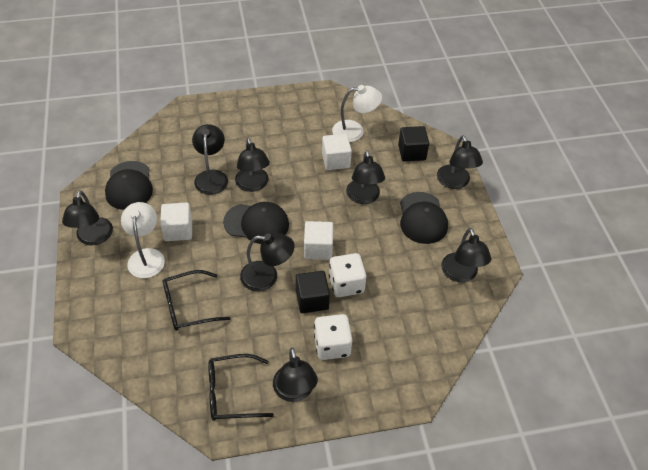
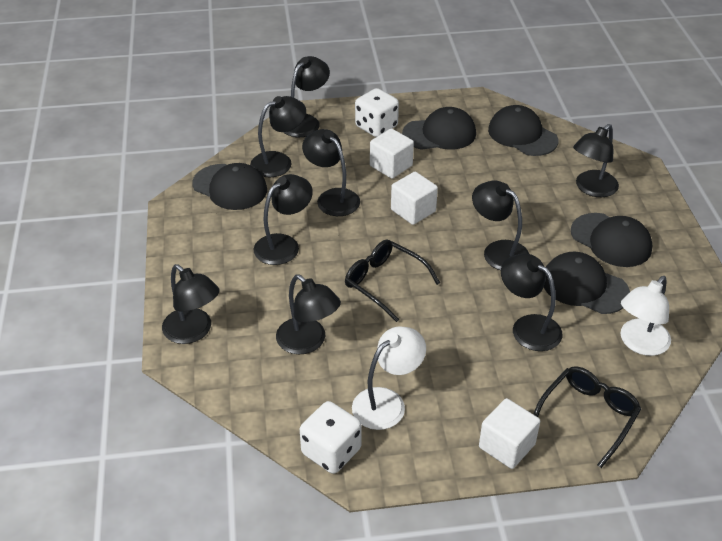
black cap: 3 -> 5
black cube: 2 -> 0
black lamp: 8 -> 9

